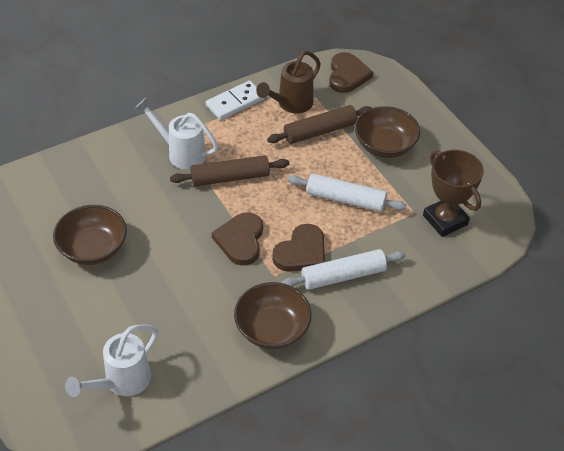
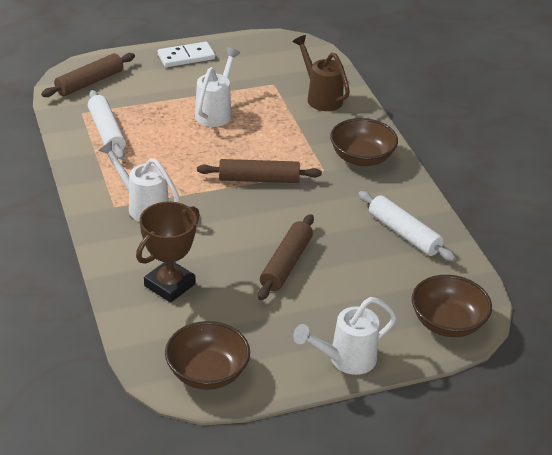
brown heart: 3 -> 0
brown rolling pin: 2 -> 3
white watering can: 2 -> 3

